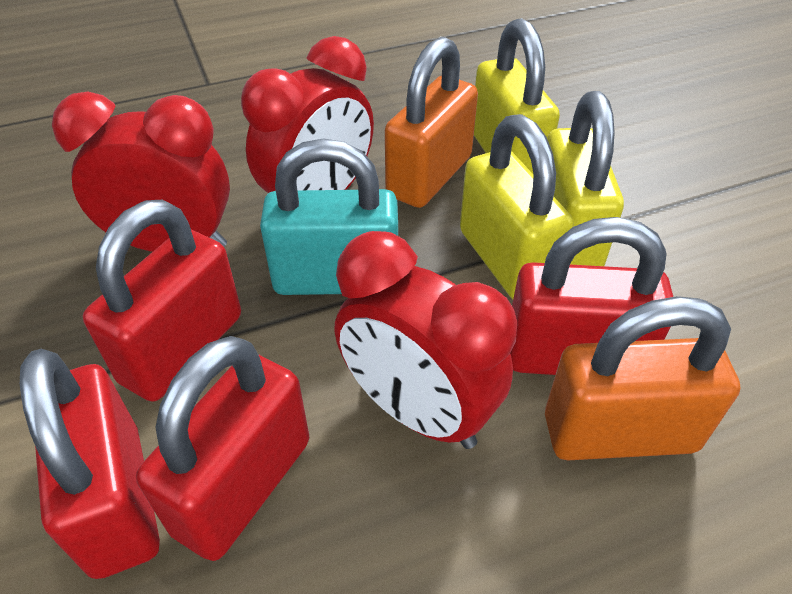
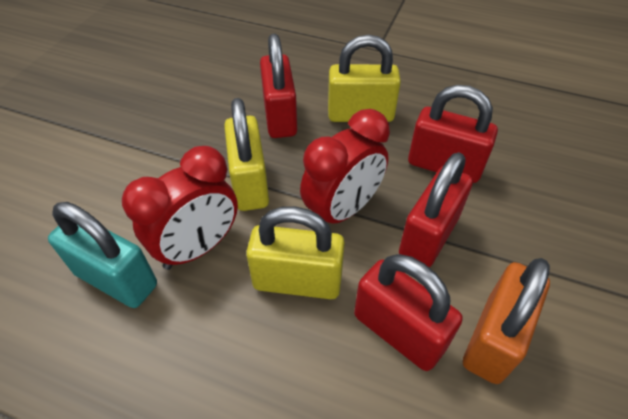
orange padlock: 2 -> 1
red clock: 3 -> 2

